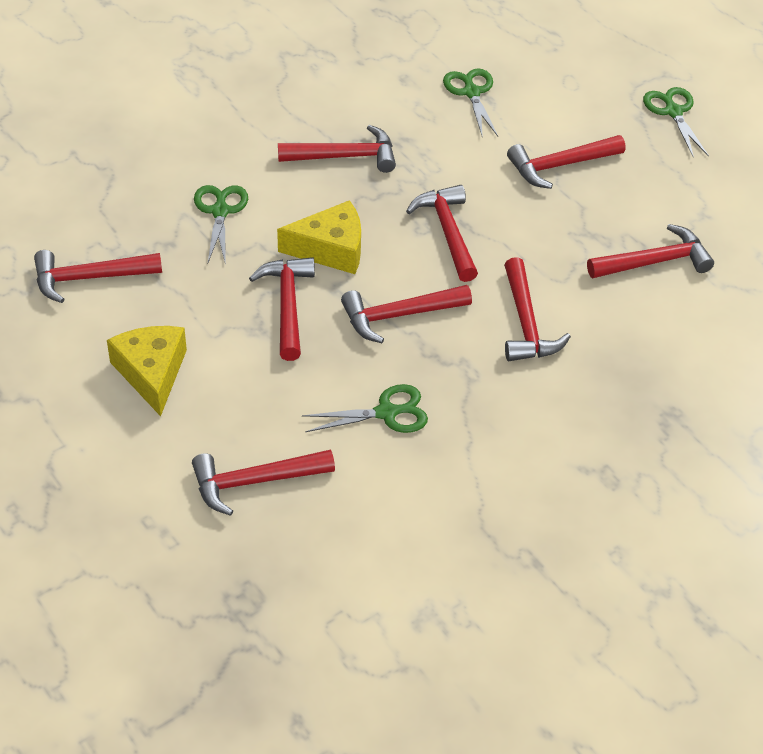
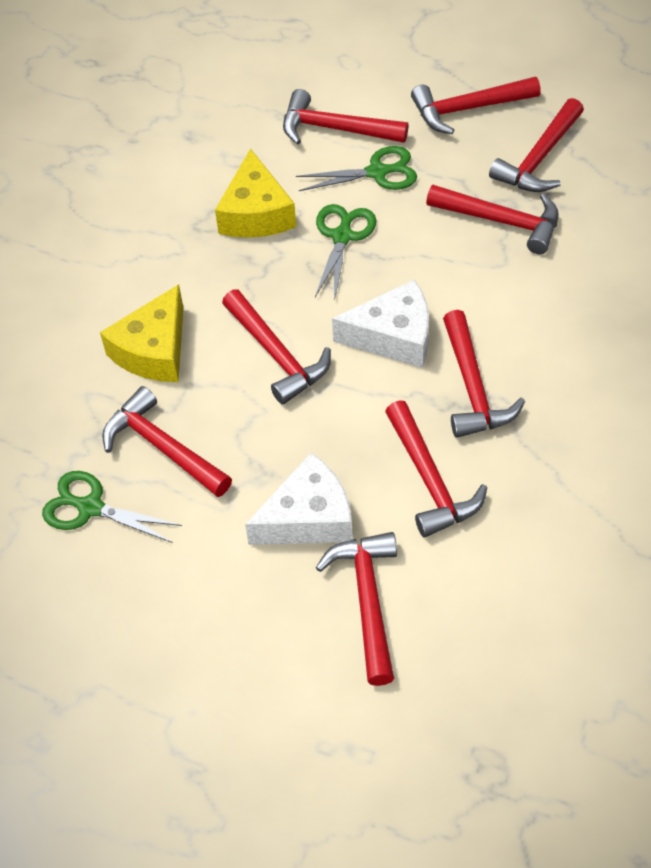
green scissors: 4 -> 3
white cheese: 0 -> 2

